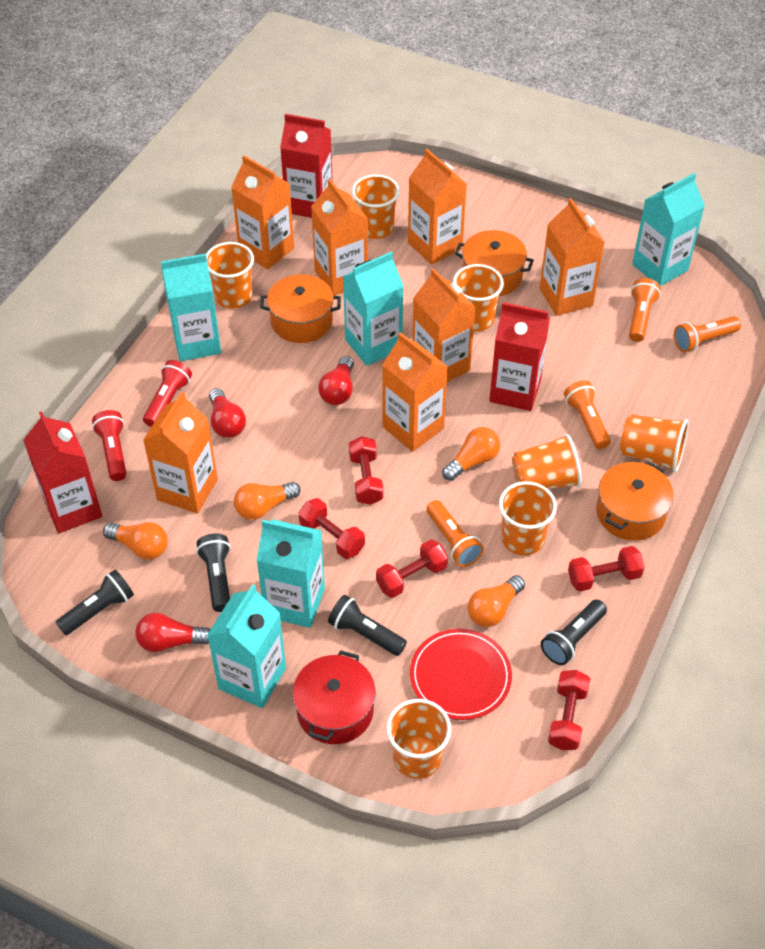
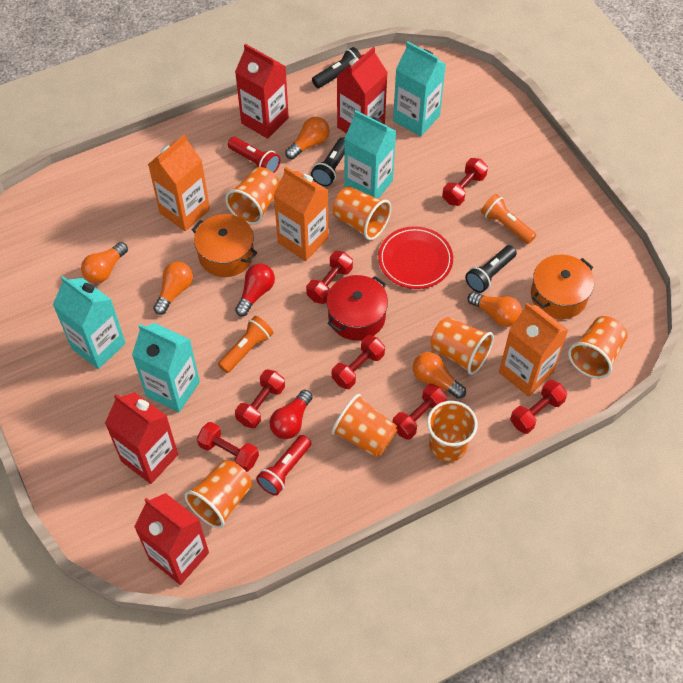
black flashlight: 4 -> 3
orange carton: 7 -> 3
orange flashlight: 4 -> 2
orange light bulb: 4 -> 5
orange pot: 3 -> 2
red carton: 3 -> 4
red dumbbell: 5 -> 7
red light bulb: 3 -> 2
turquoise carton: 5 -> 4

